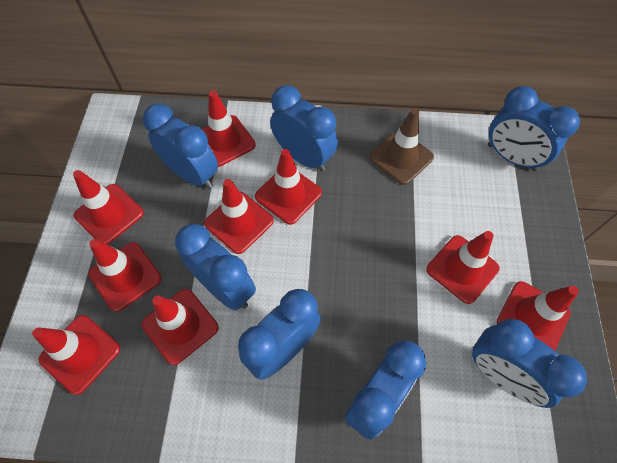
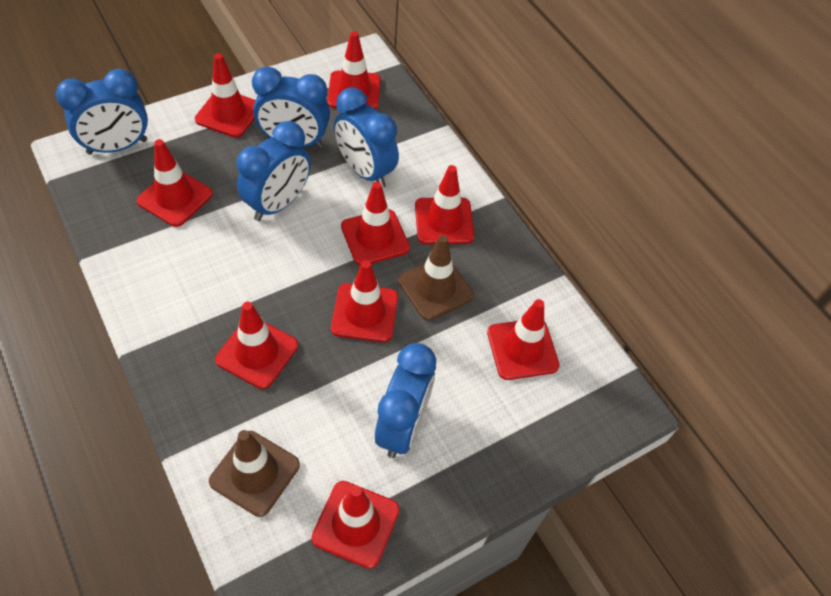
blue clock: 7 -> 5
brown traffic cone: 1 -> 2

